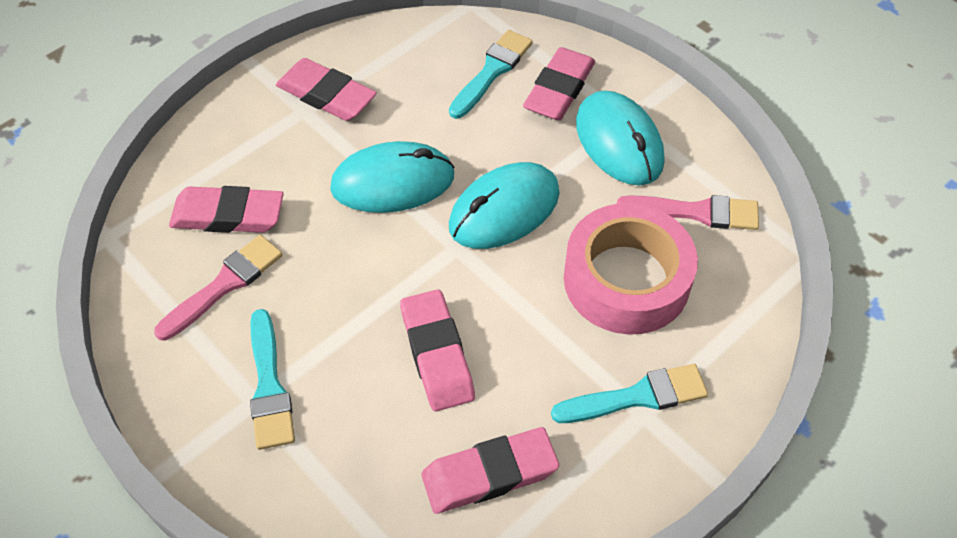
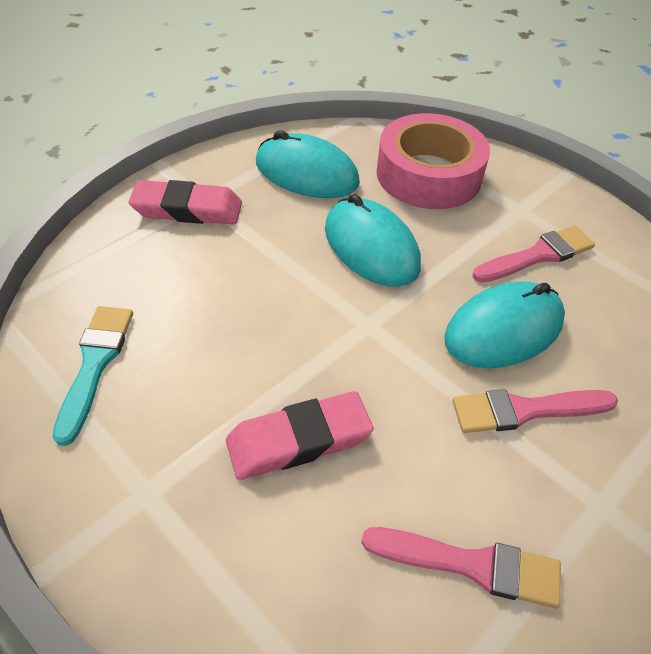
pink brush: 2 -> 3
pink eraser: 5 -> 2
turquoise brush: 3 -> 1

